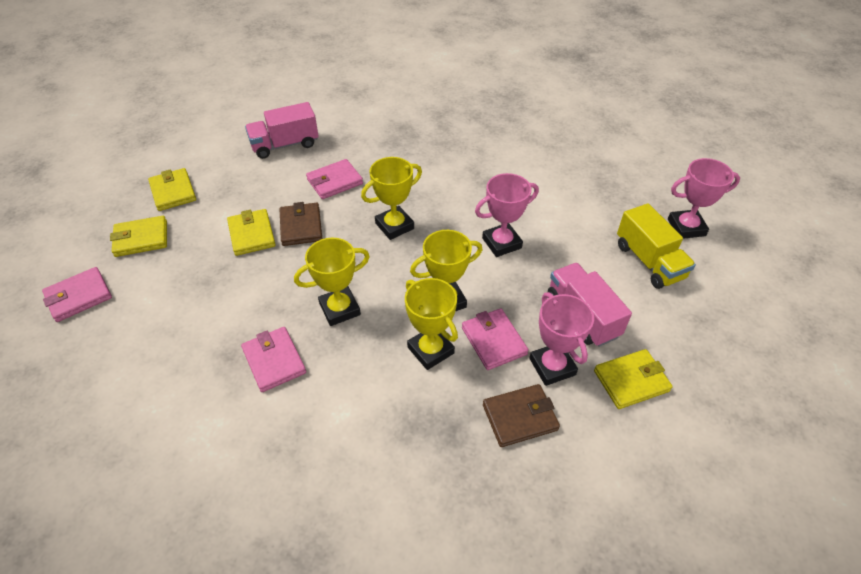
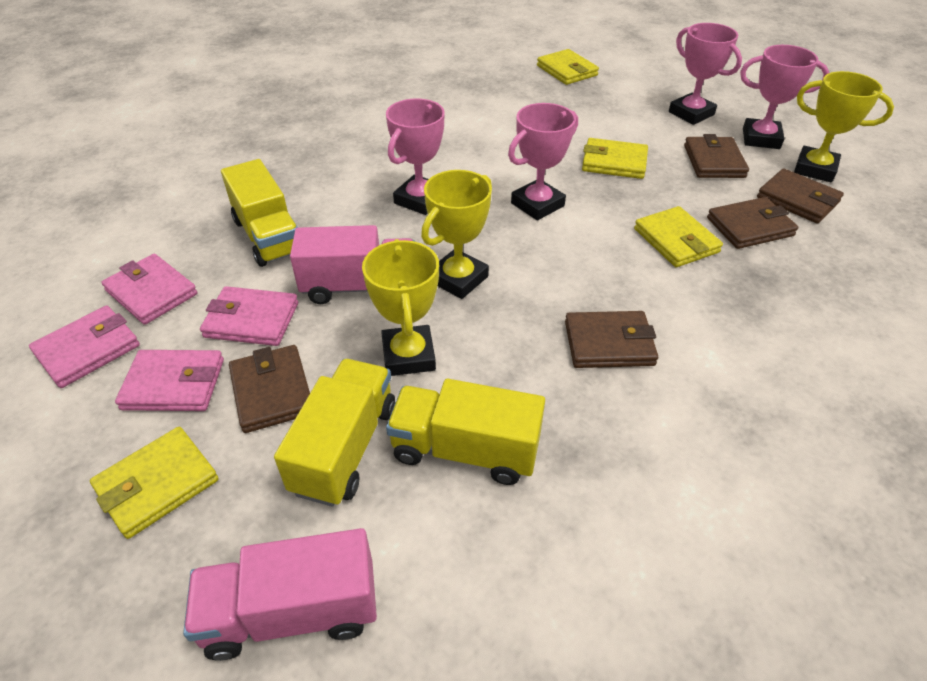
brown wallet: 2 -> 5
pink trophy: 3 -> 4
yellow trophy: 4 -> 3
yellow truck: 1 -> 3

